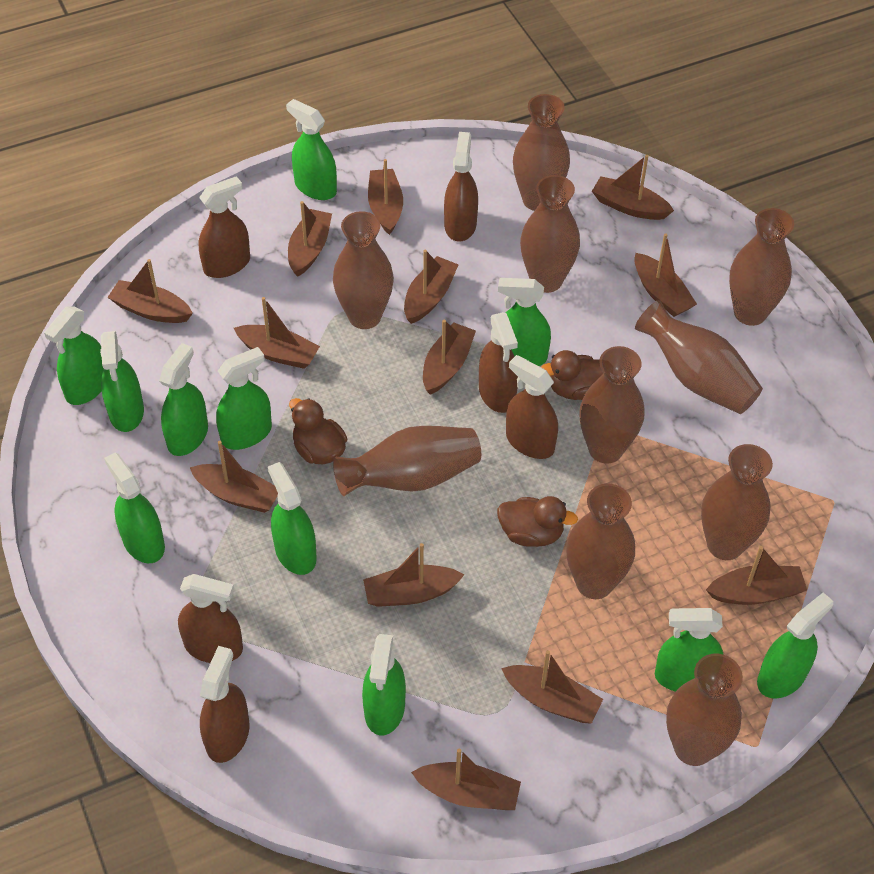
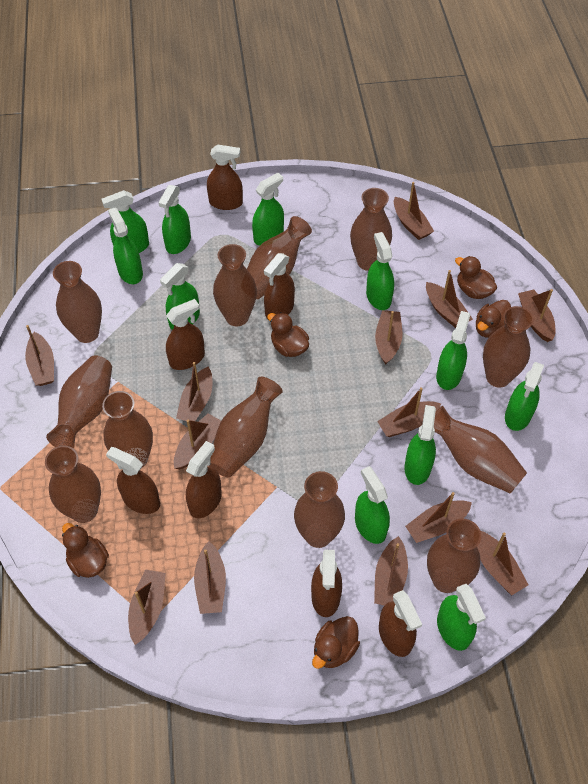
brown duck: 3 -> 5
brown spray bottle: 6 -> 7
brown vase: 10 -> 12

